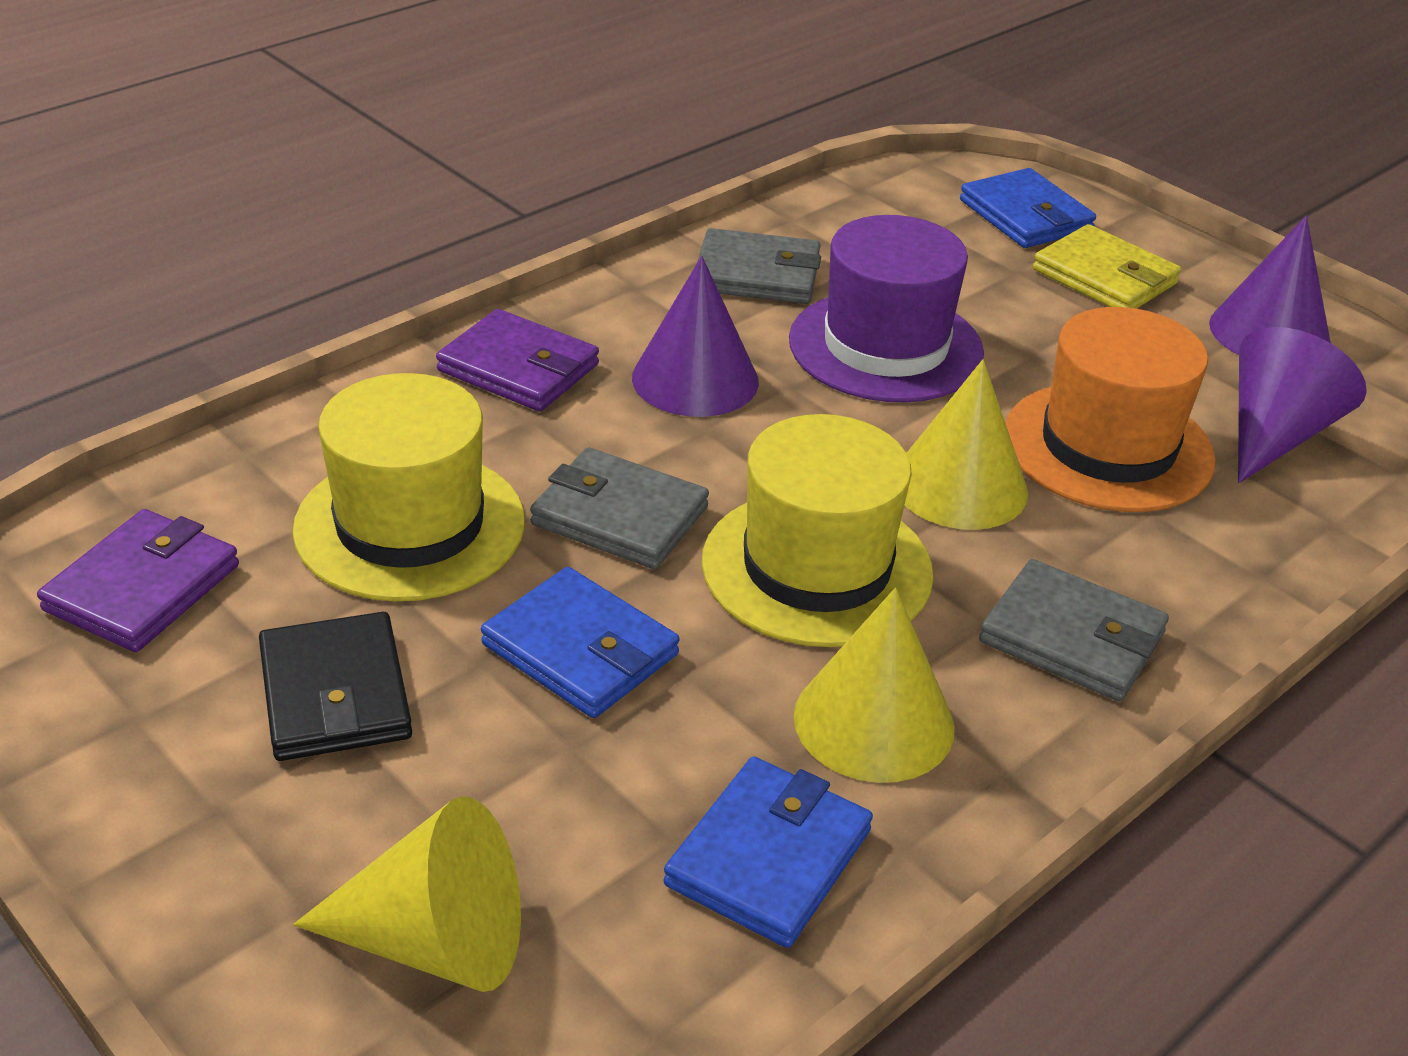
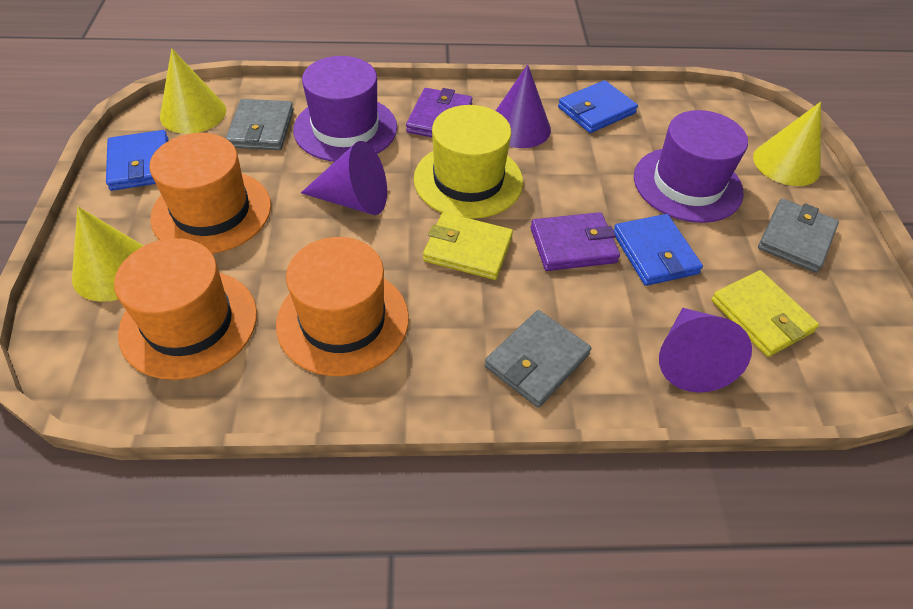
black wallet: 1 -> 0
orange hat: 1 -> 3
purple hat: 1 -> 2
yellow hat: 2 -> 1
yellow wallet: 1 -> 2

